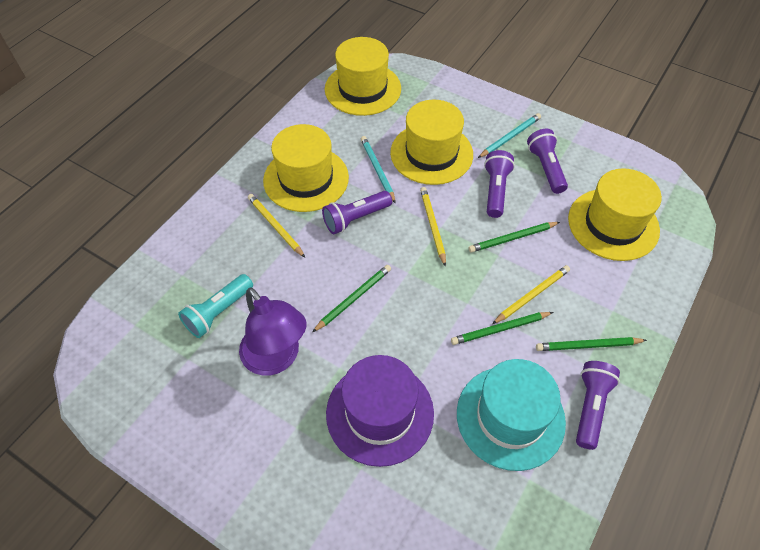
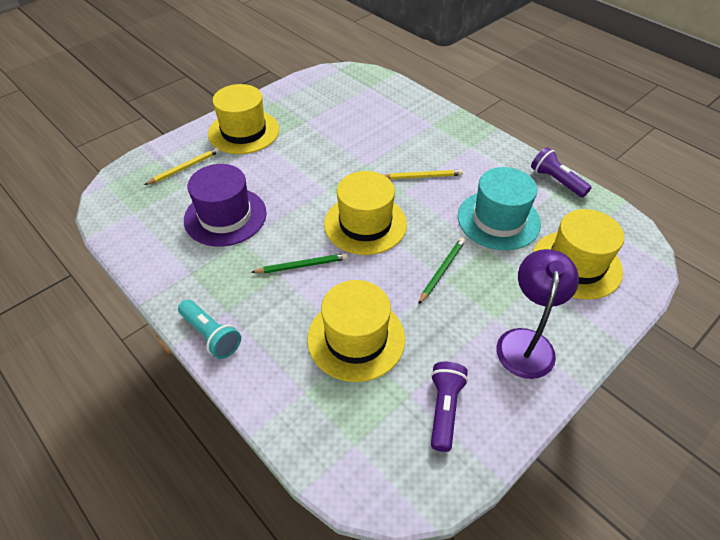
green pencil: 4 -> 2
purple flashlight: 4 -> 2
turquoise pencil: 2 -> 0
yellow pencil: 3 -> 2

